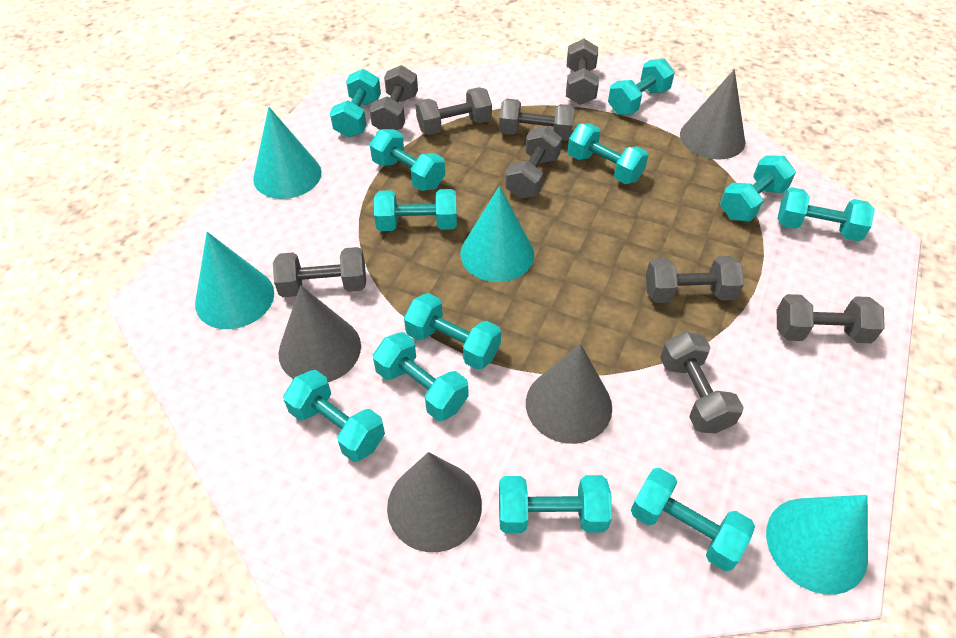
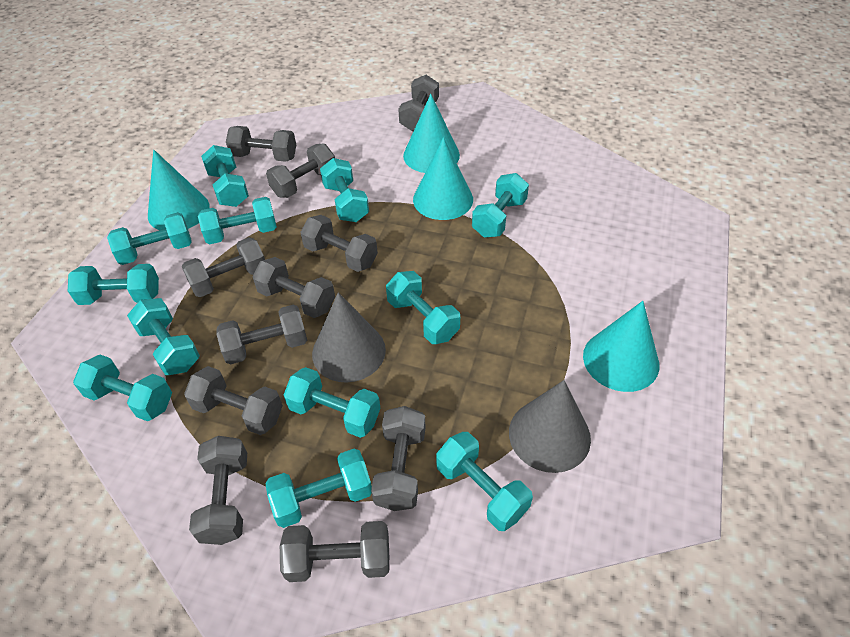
grey cone: 4 -> 2
grey dumbbell: 9 -> 11

